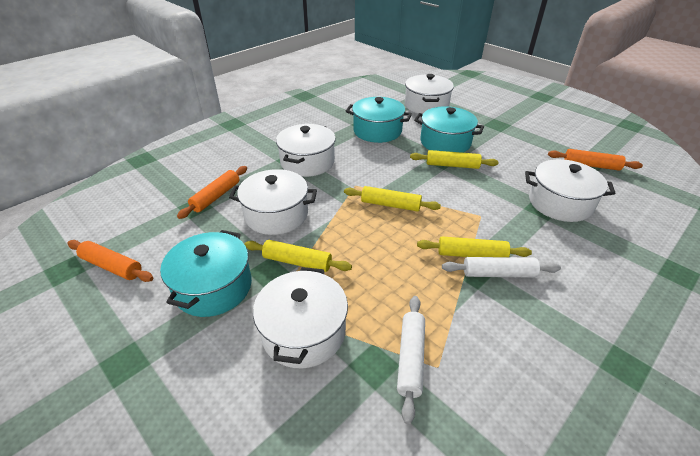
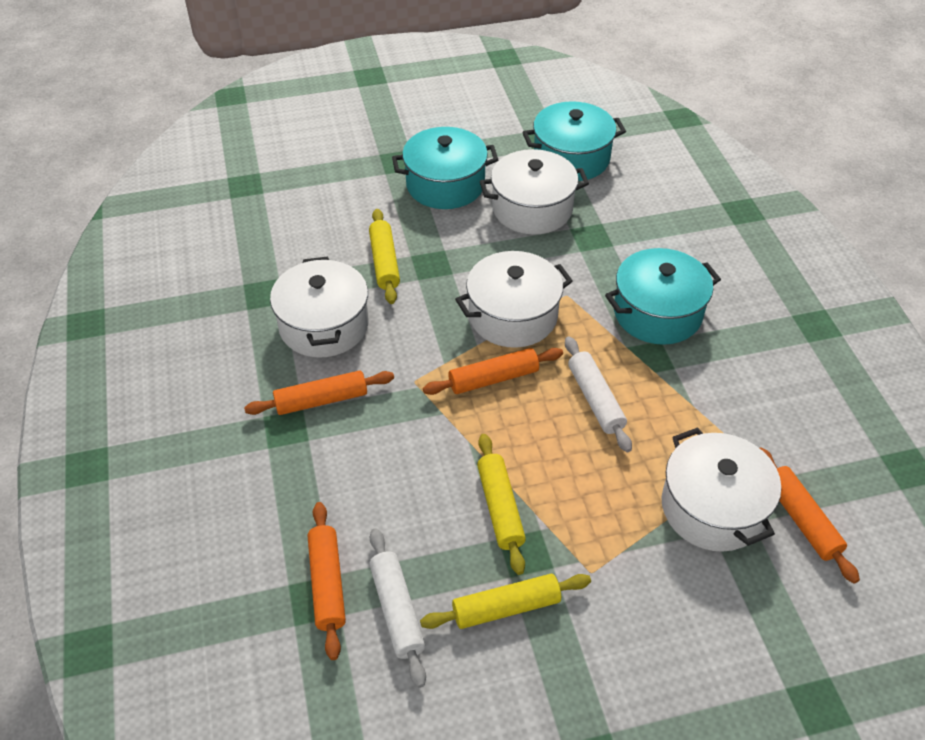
orange rolling pin: 3 -> 4
white pot: 5 -> 4
yellow rolling pin: 4 -> 3

